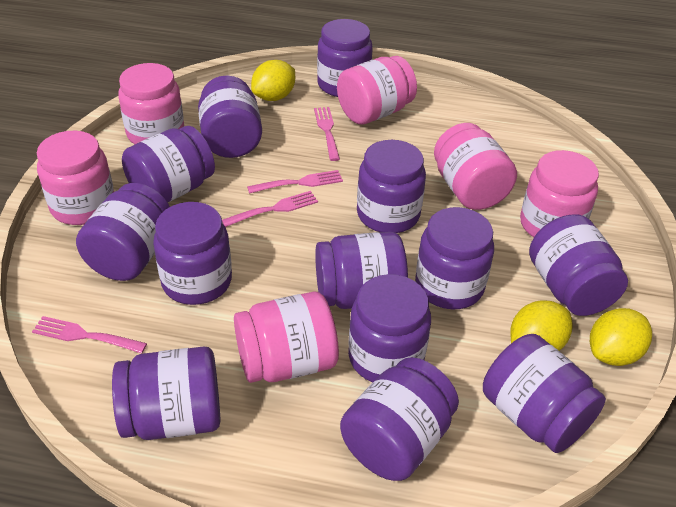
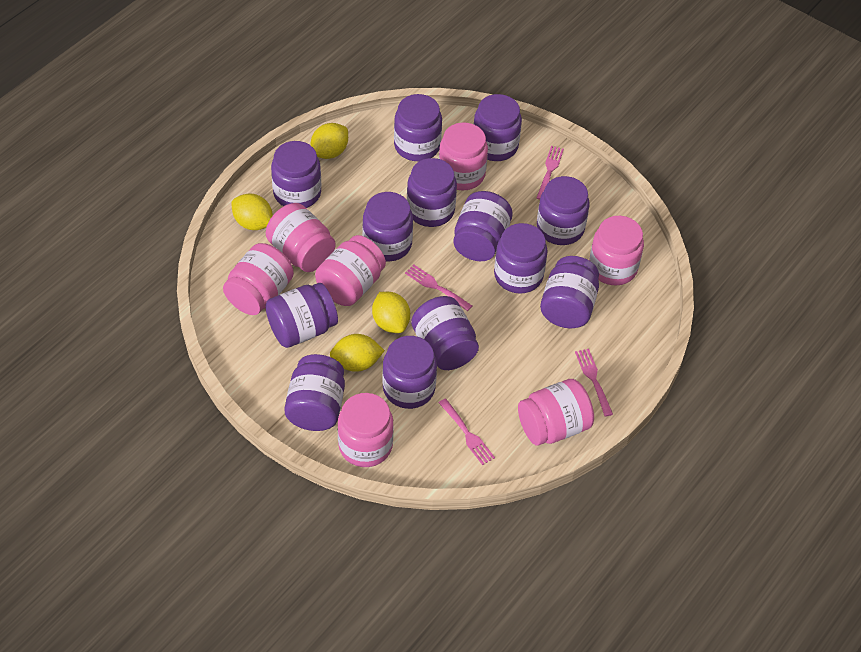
pink jar: 6 -> 7
yellow lemon: 3 -> 4

